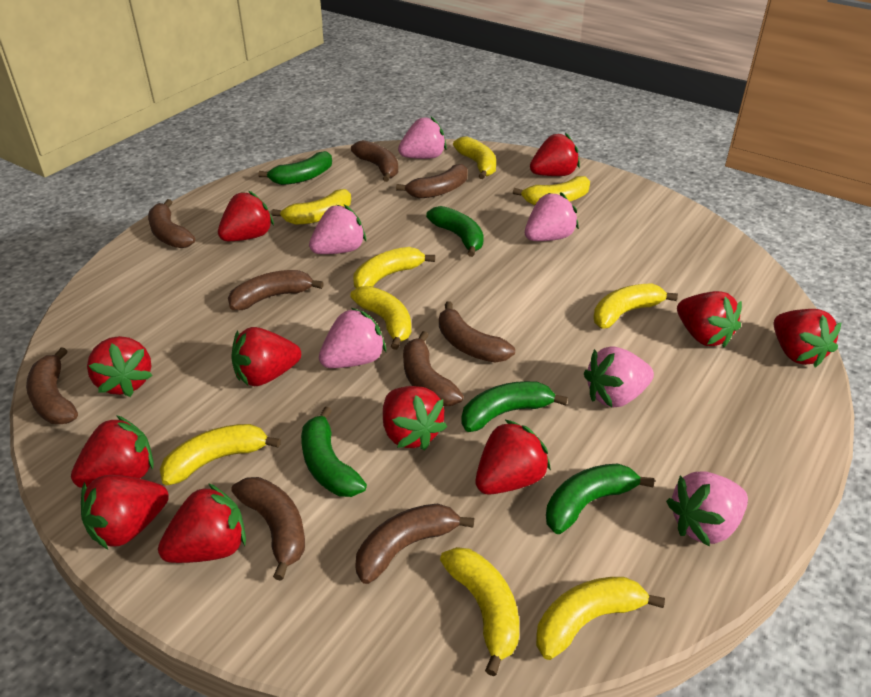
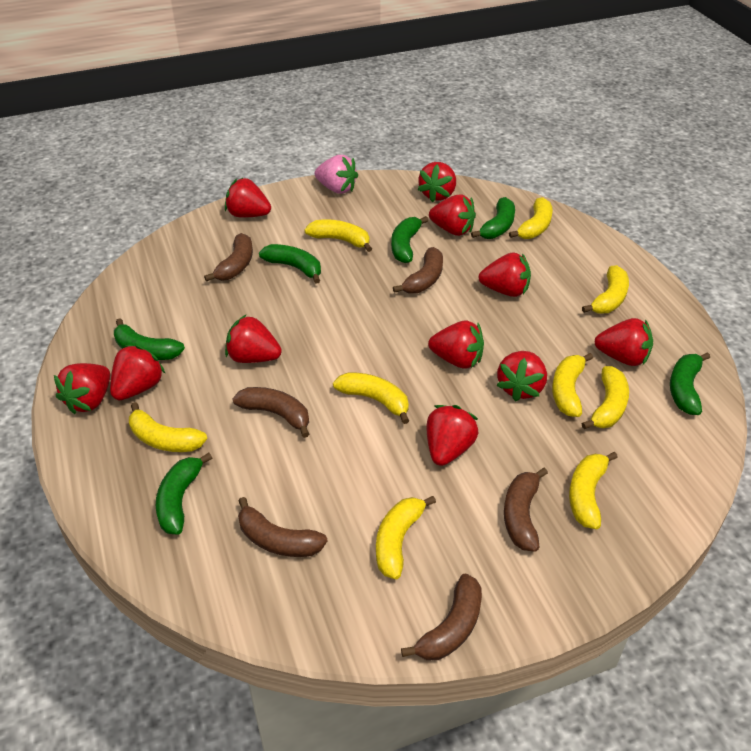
brown banana: 9 -> 6
green banana: 5 -> 6
pink strawberry: 6 -> 1

